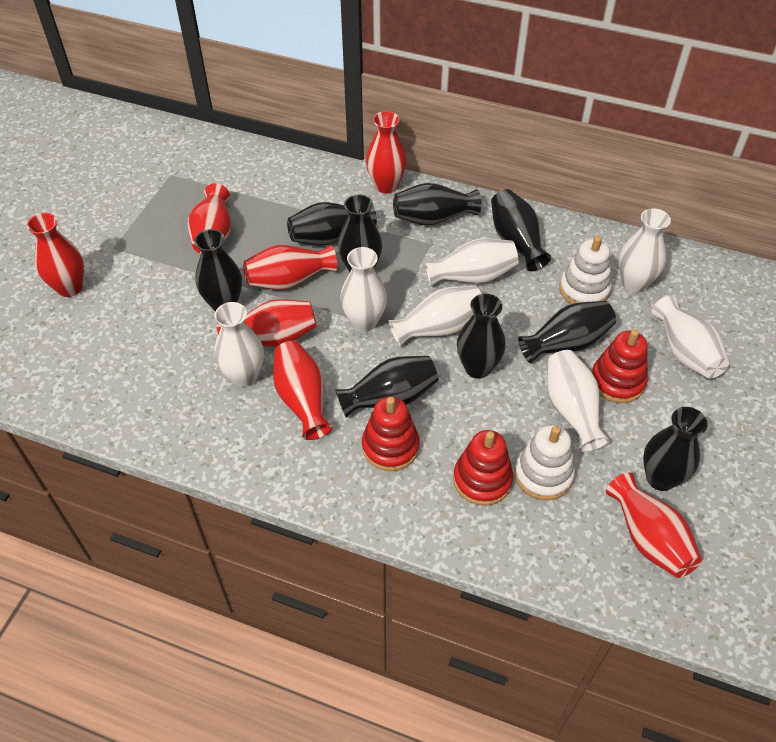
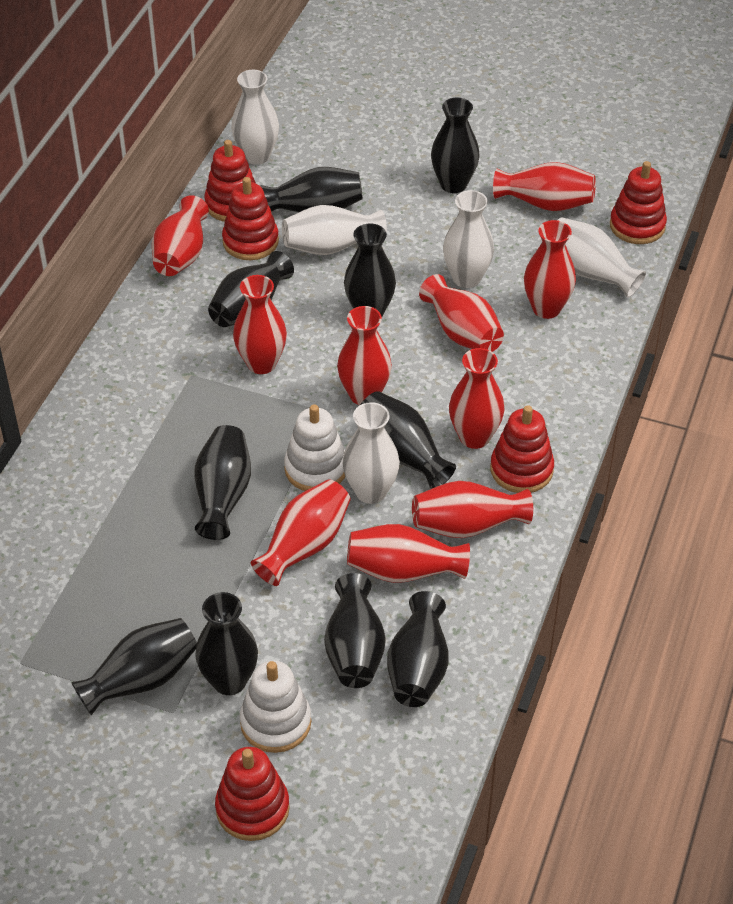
black vase: 9 -> 10
red stacking toy: 3 -> 5
red vase: 7 -> 10
white vase: 7 -> 5

